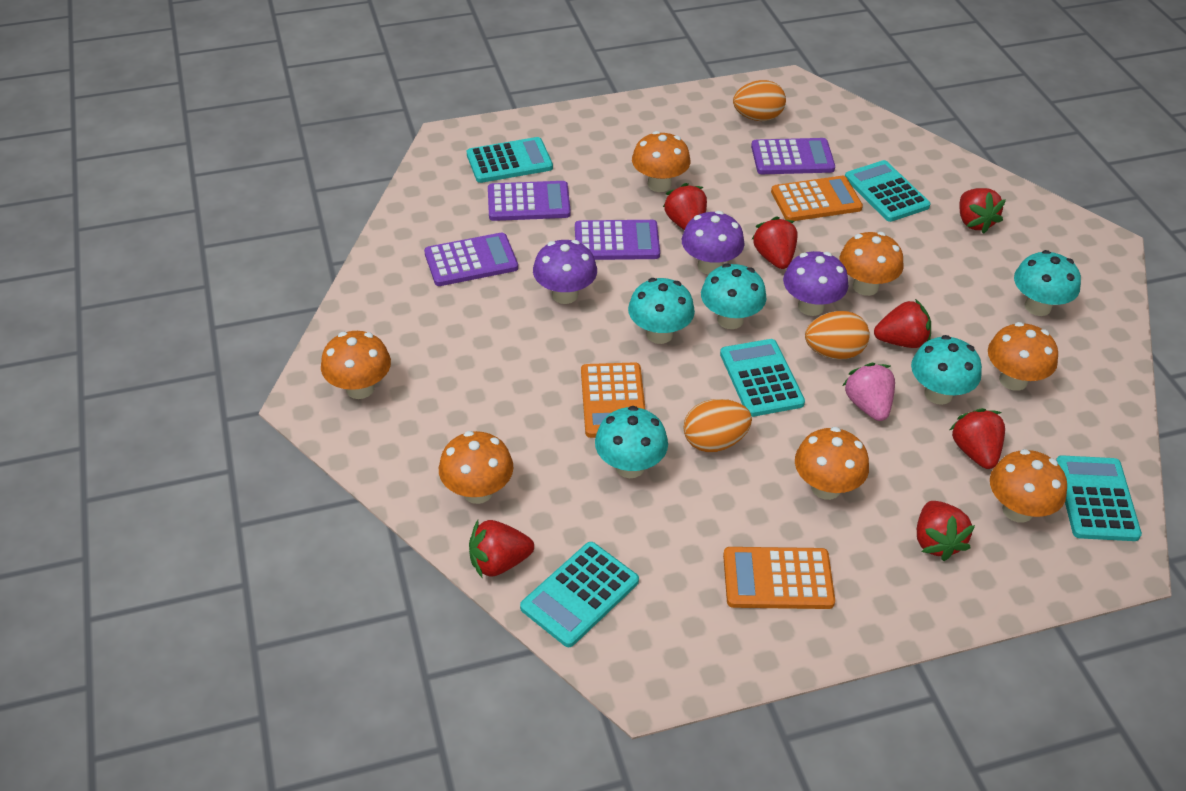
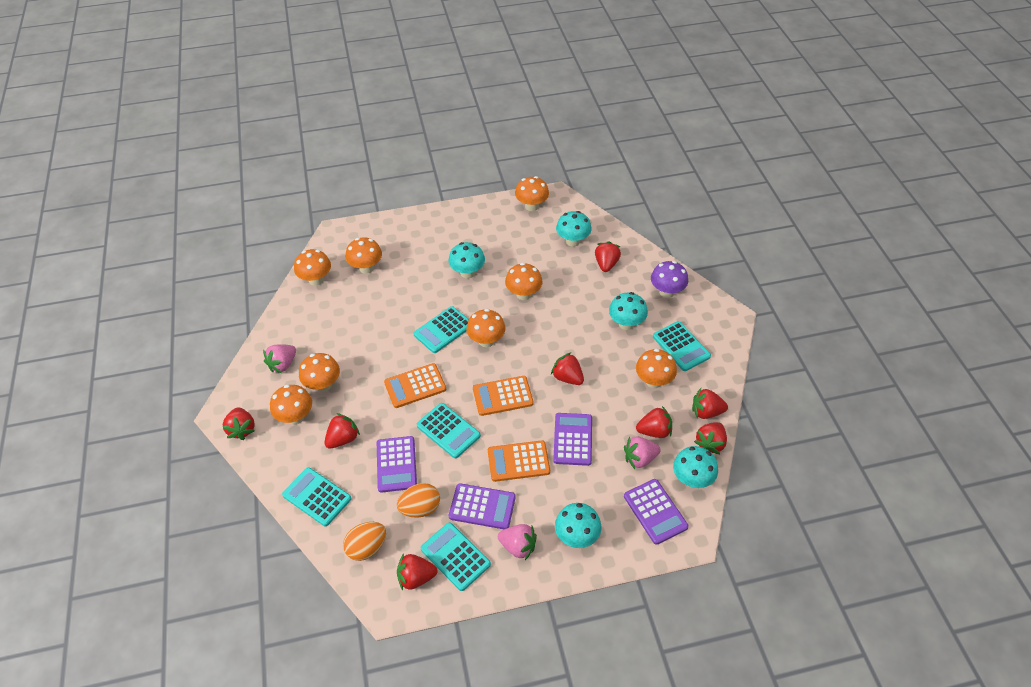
orange egg: 3 -> 2
orange mushroom: 7 -> 8
pink strawberry: 1 -> 3
purple mushroom: 3 -> 1
red strawberry: 7 -> 8

